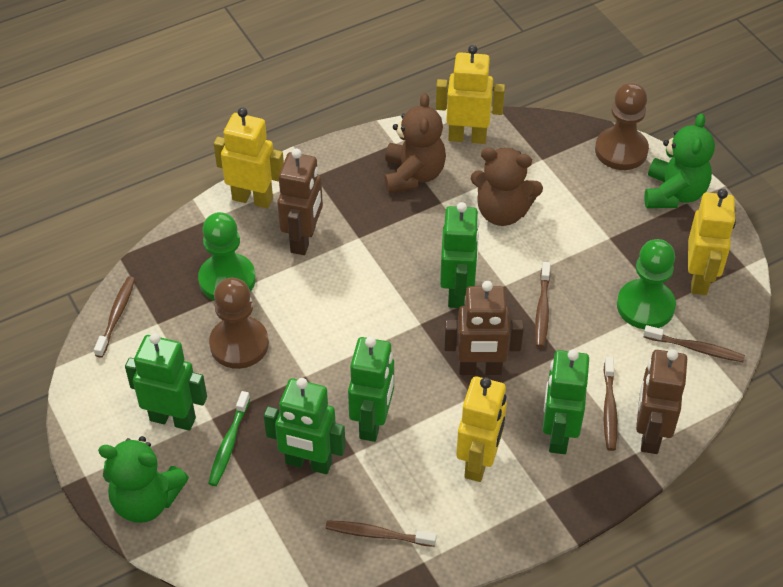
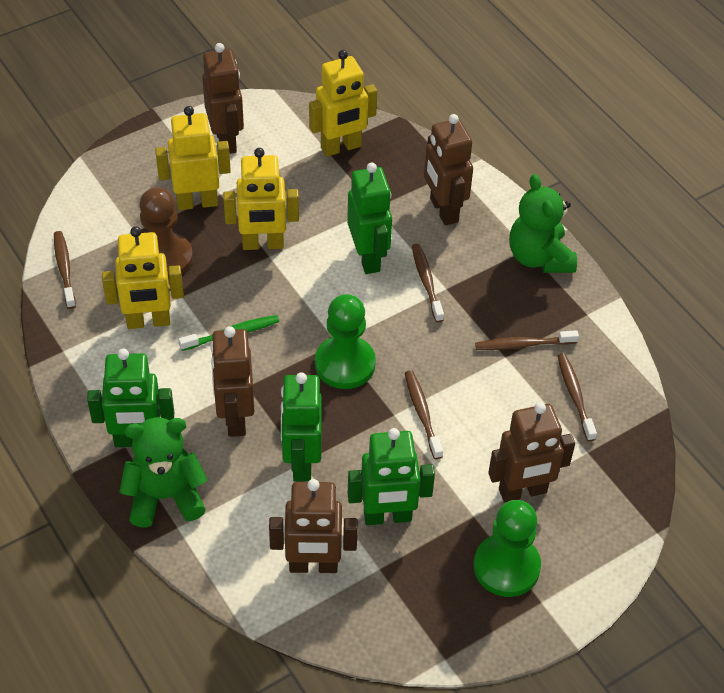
brown pawn: 2 -> 1
brown robot: 3 -> 5
brown teddy bear: 2 -> 0
green robot: 5 -> 4

